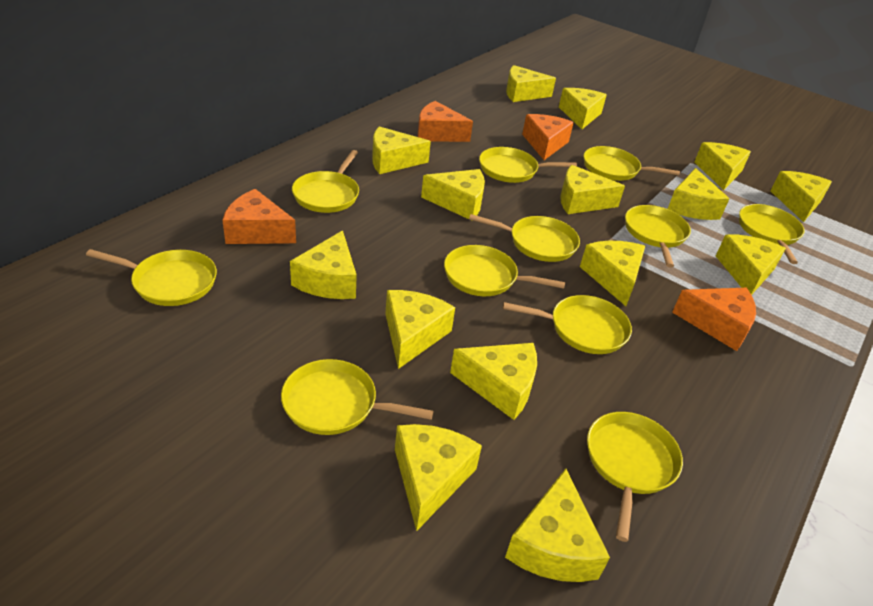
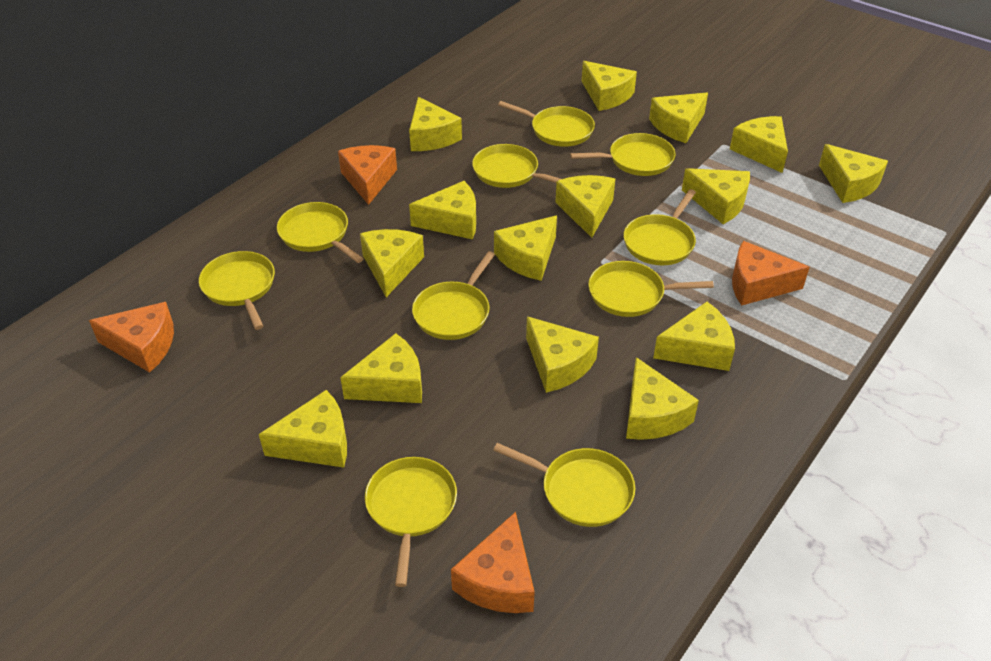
yellow pan: 11 -> 10

